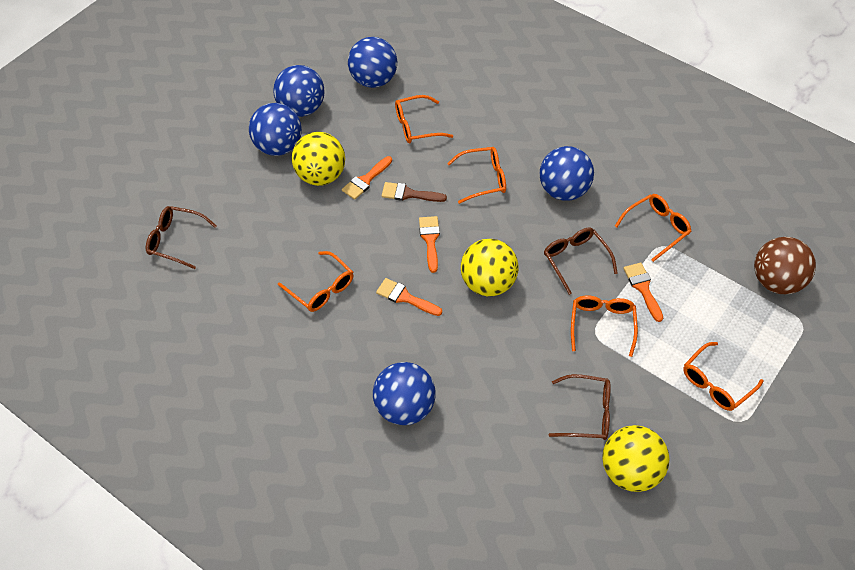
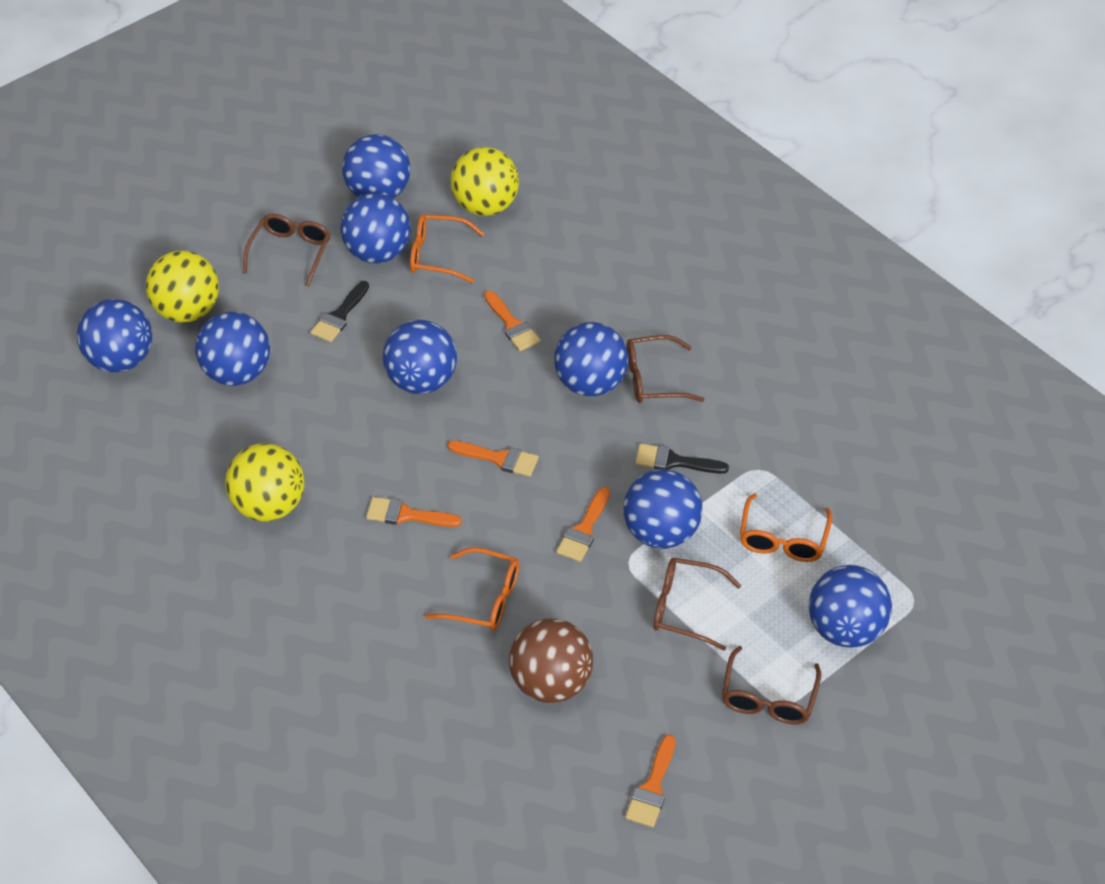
black brush: 0 -> 2
blue ball: 5 -> 8
brown brush: 1 -> 0
brown glasses: 3 -> 4
orange brush: 4 -> 5
orange glasses: 6 -> 3

